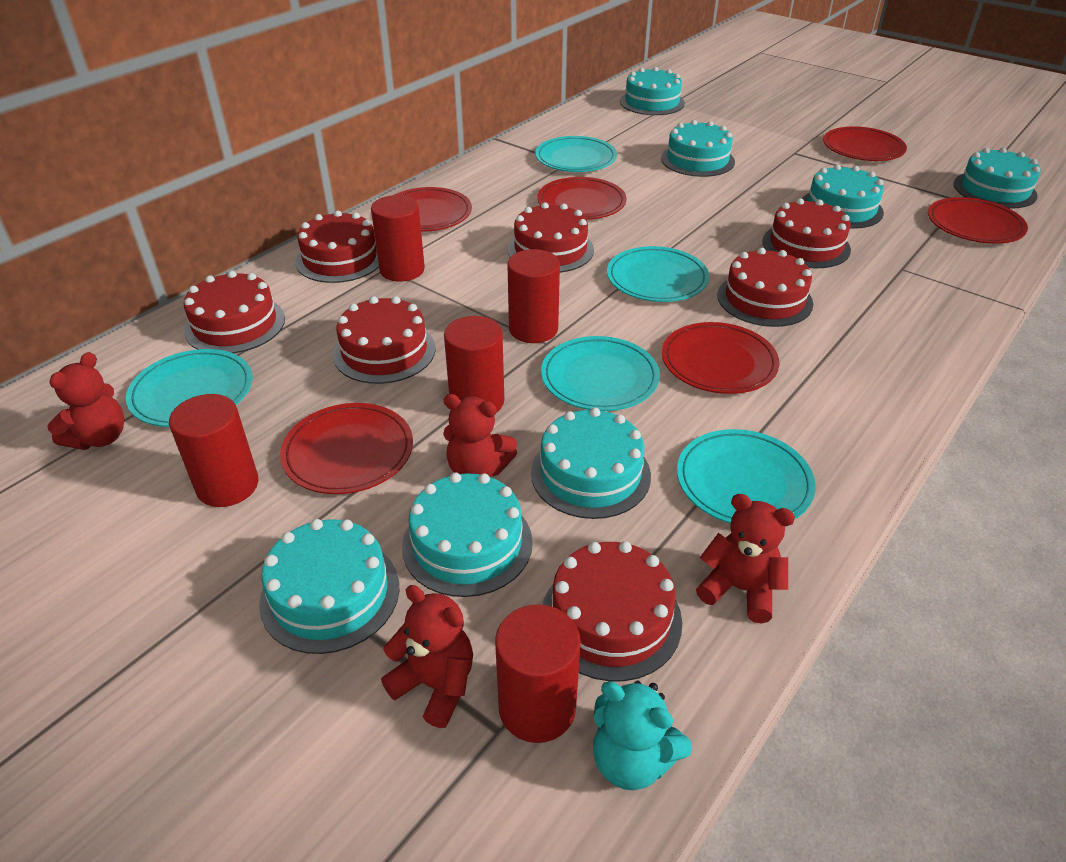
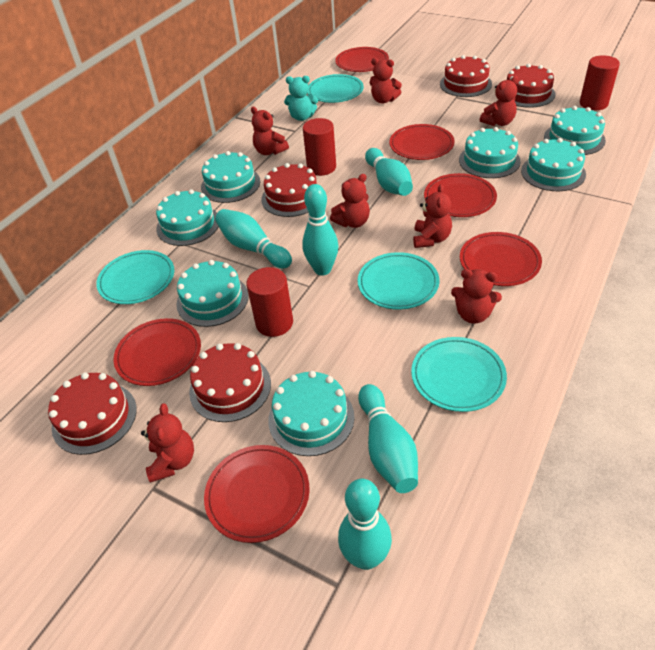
red cake: 7 -> 5
red cylinder: 5 -> 3
red teddy bear: 4 -> 7
turquoise bowling pin: 0 -> 5
turquoise plate: 5 -> 4

